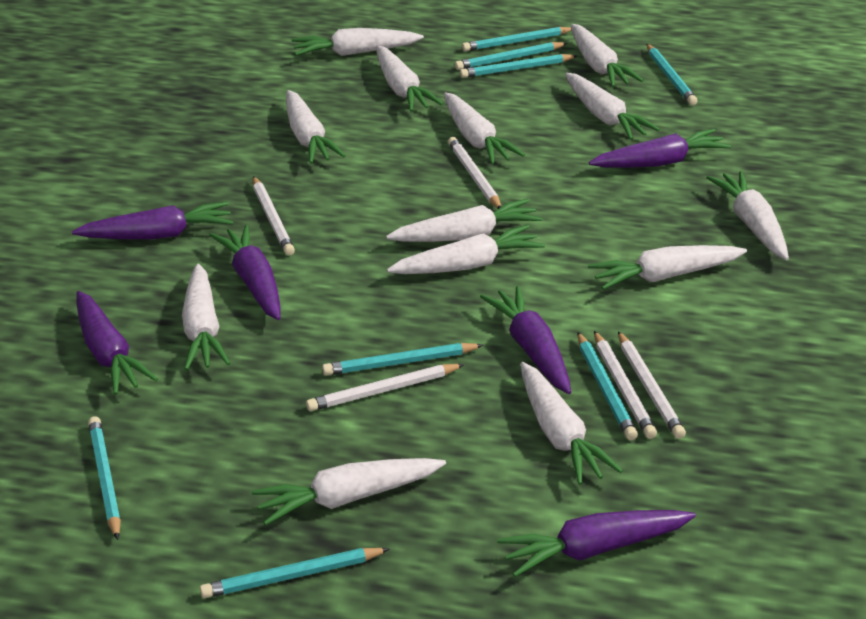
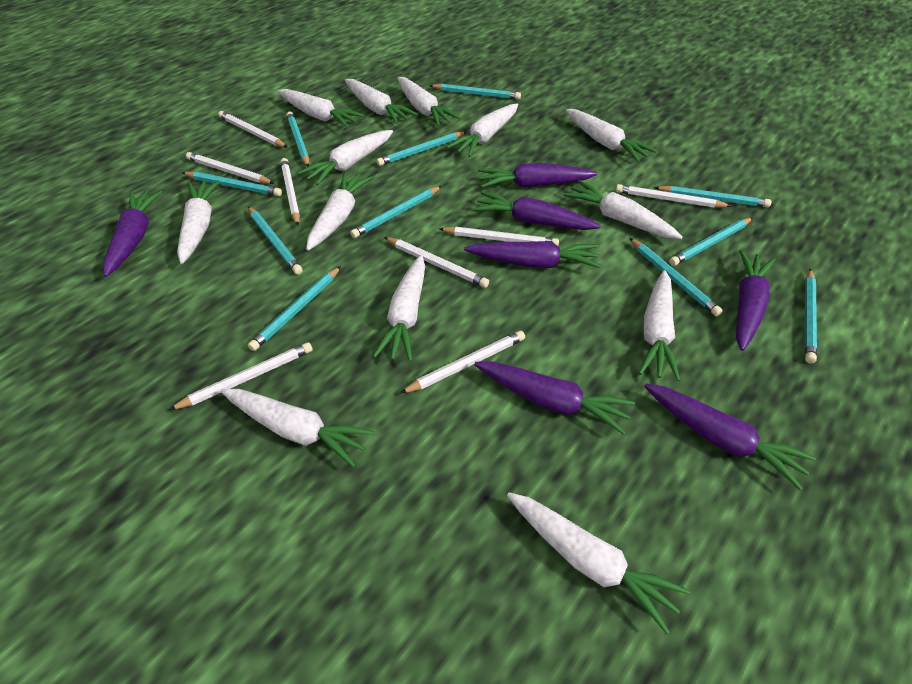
purple carrot: 6 -> 7
turquoise pencil: 8 -> 11
white pencil: 5 -> 8

